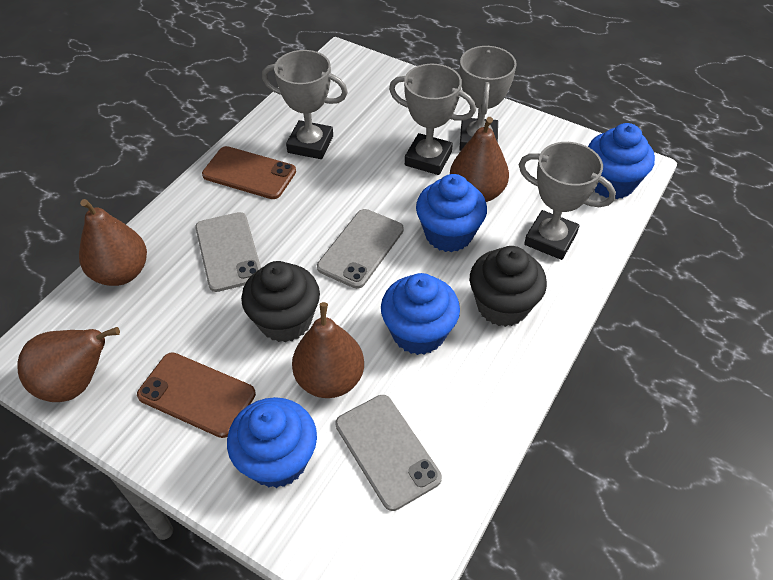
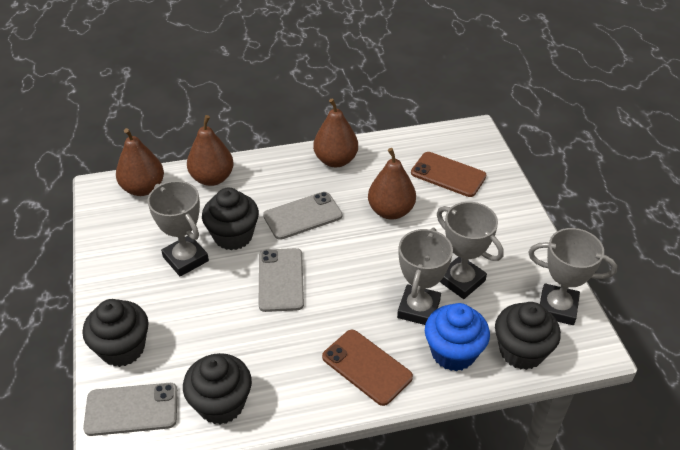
black cupcake: 2 -> 4
blue cupcake: 4 -> 1

